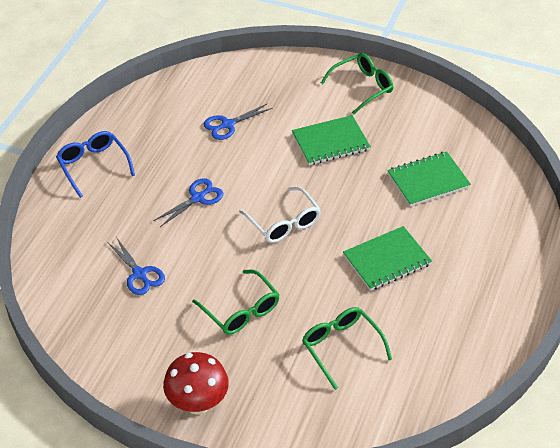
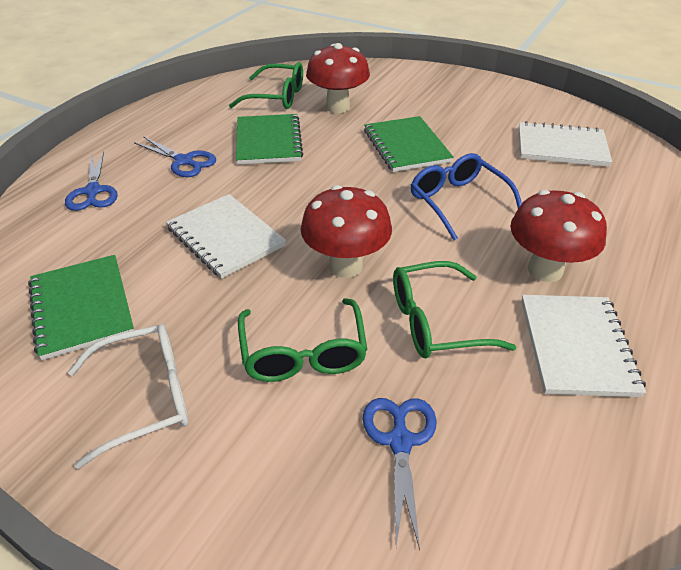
red mushroom: 1 -> 3
white notebook: 0 -> 3

